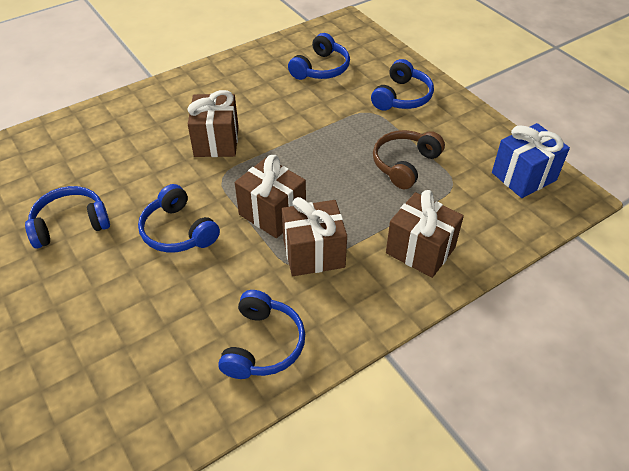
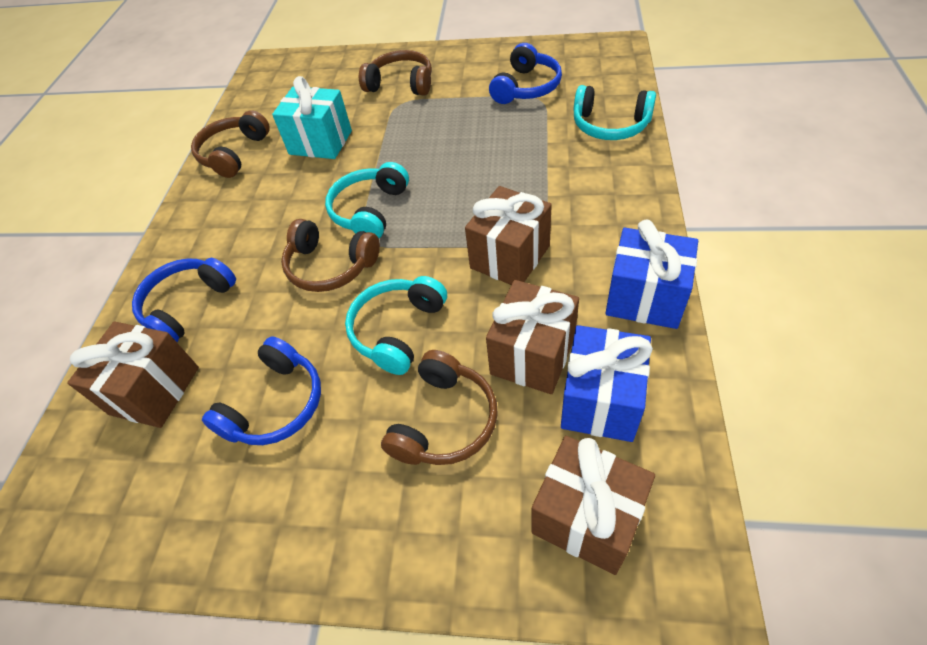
blue gift: 1 -> 2
blue headphones: 5 -> 3
brown headphones: 1 -> 4
turquoise gift: 0 -> 1
turquoise headphones: 0 -> 3

